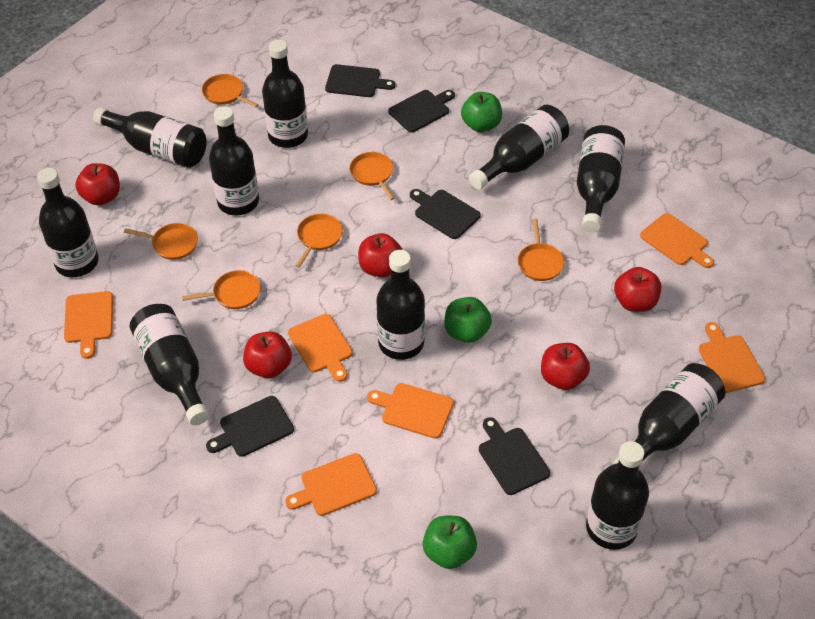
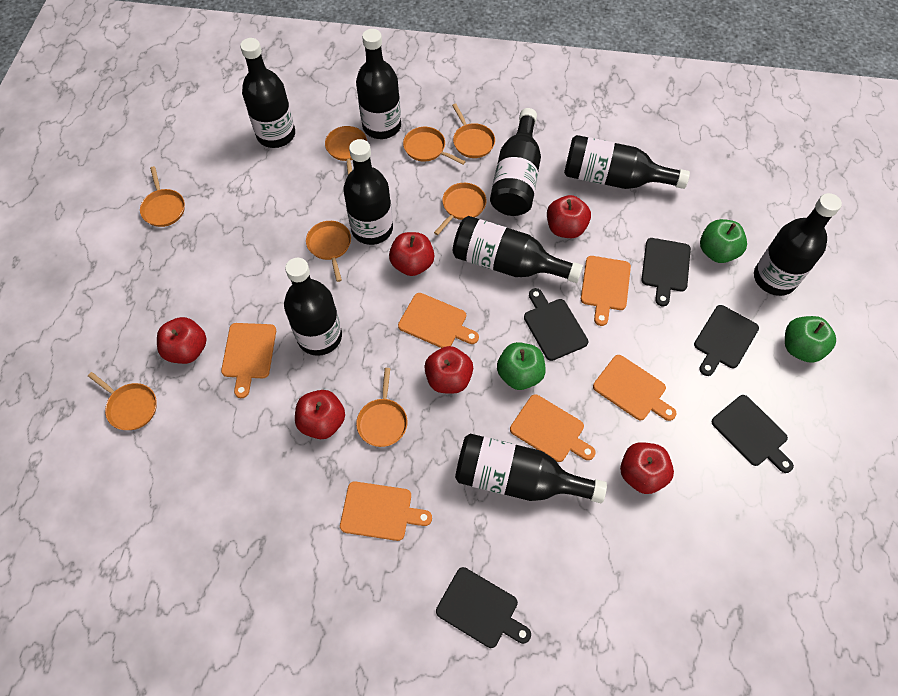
black bottle: 10 -> 9
orange pan: 6 -> 8
red apple: 5 -> 6

